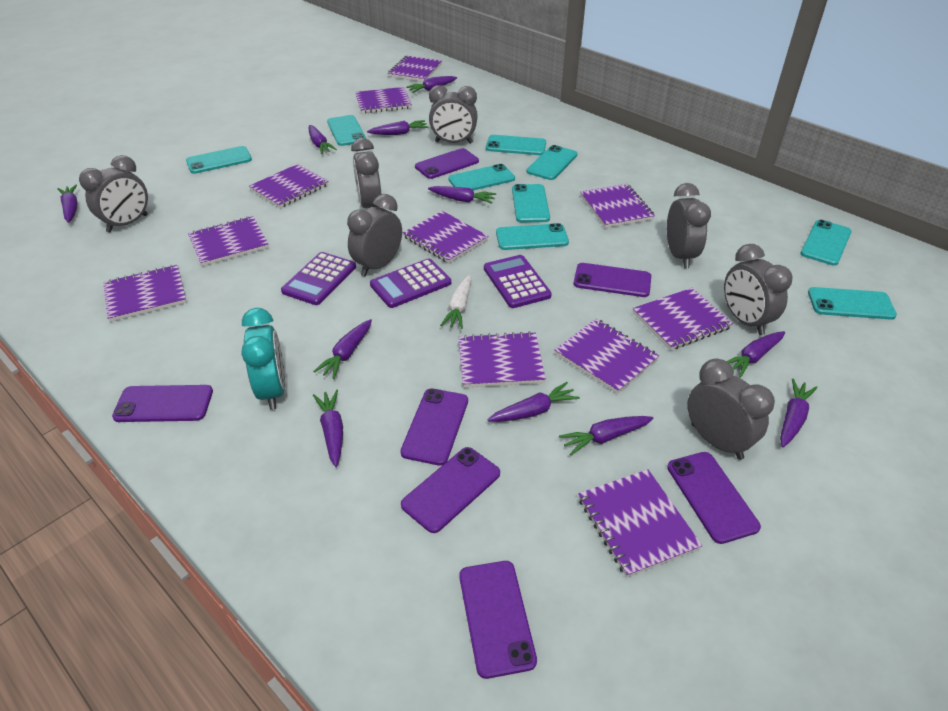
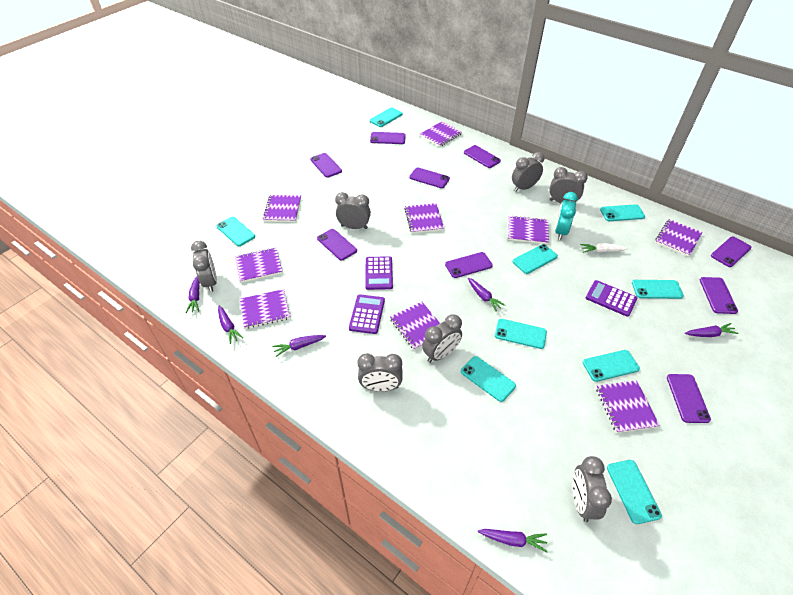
purple carrot: 11 -> 6
purple notebook: 11 -> 9
purple phone: 7 -> 9

